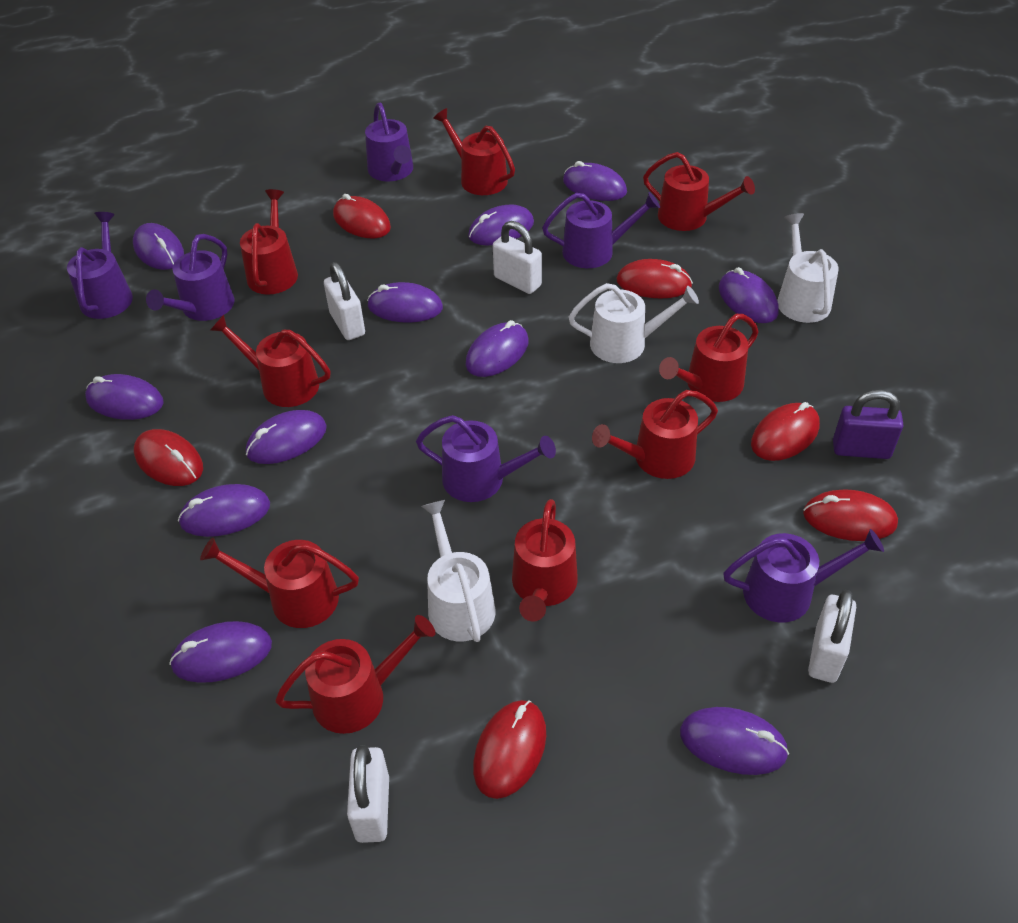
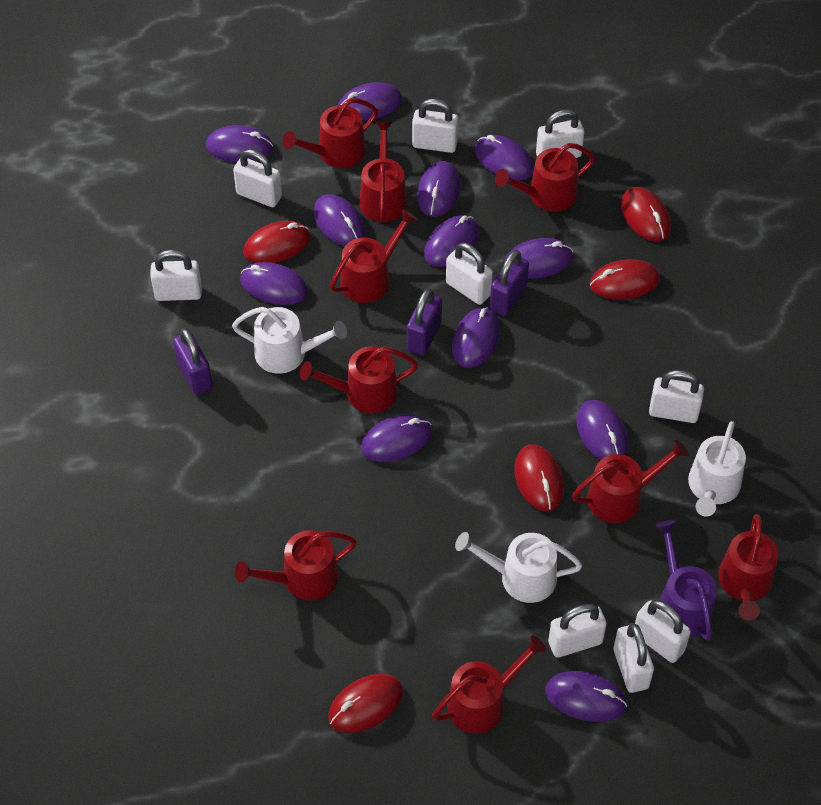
purple mouse: 11 -> 12
purple padlock: 1 -> 3
purple watering can: 6 -> 1
red mouse: 6 -> 5
white padlock: 4 -> 9

